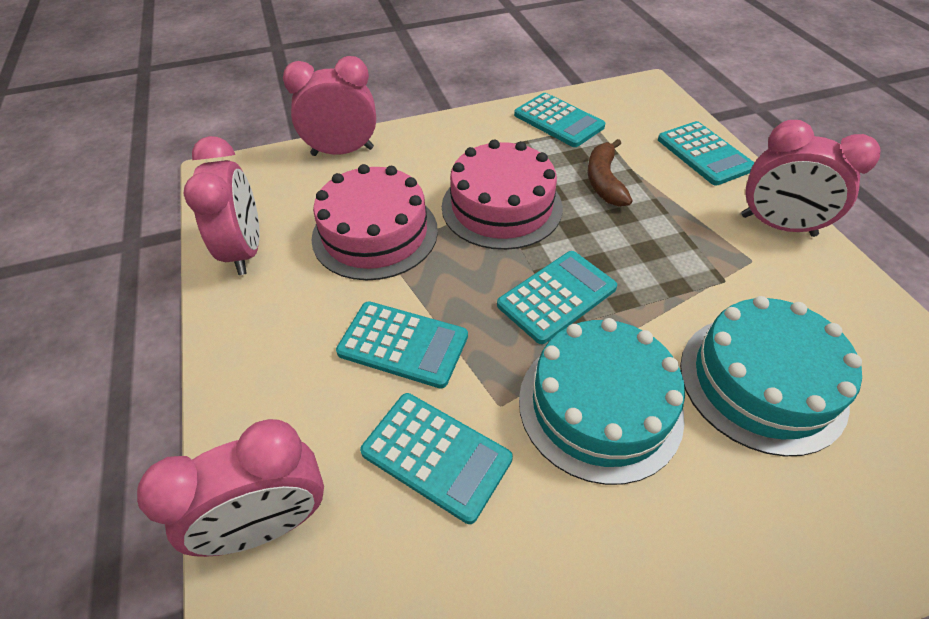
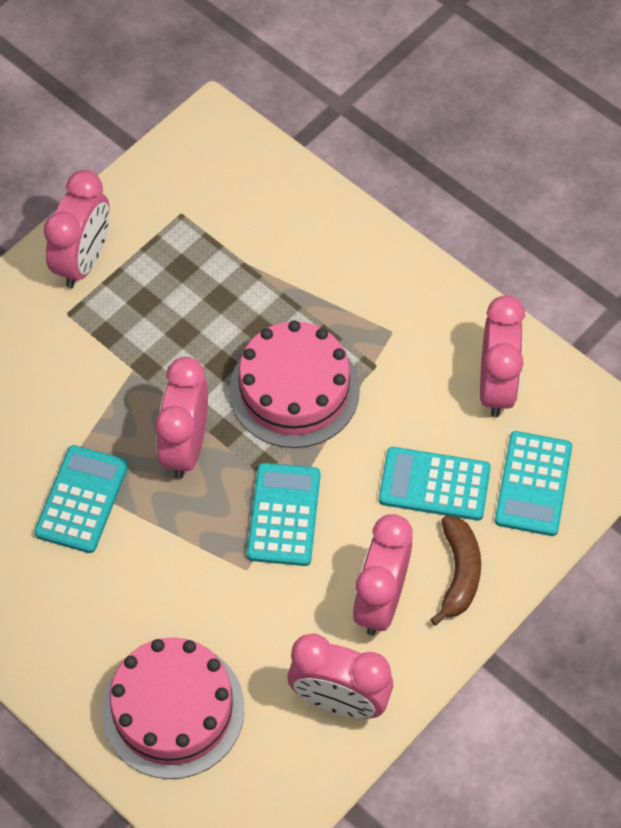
pink clock: 4 -> 5
turquoise cake: 2 -> 0
turquoise calculator: 5 -> 4

